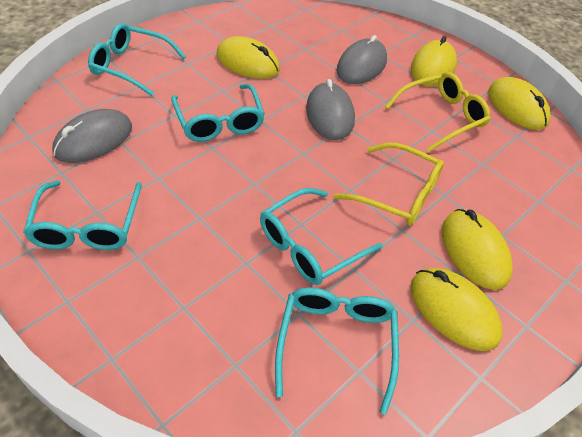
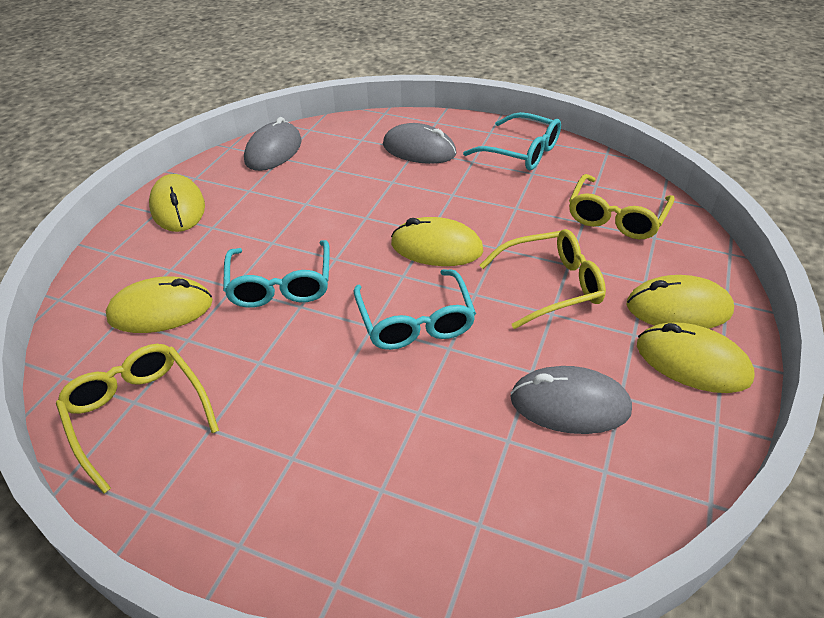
turquoise glasses: 5 -> 3
yellow glasses: 2 -> 3

